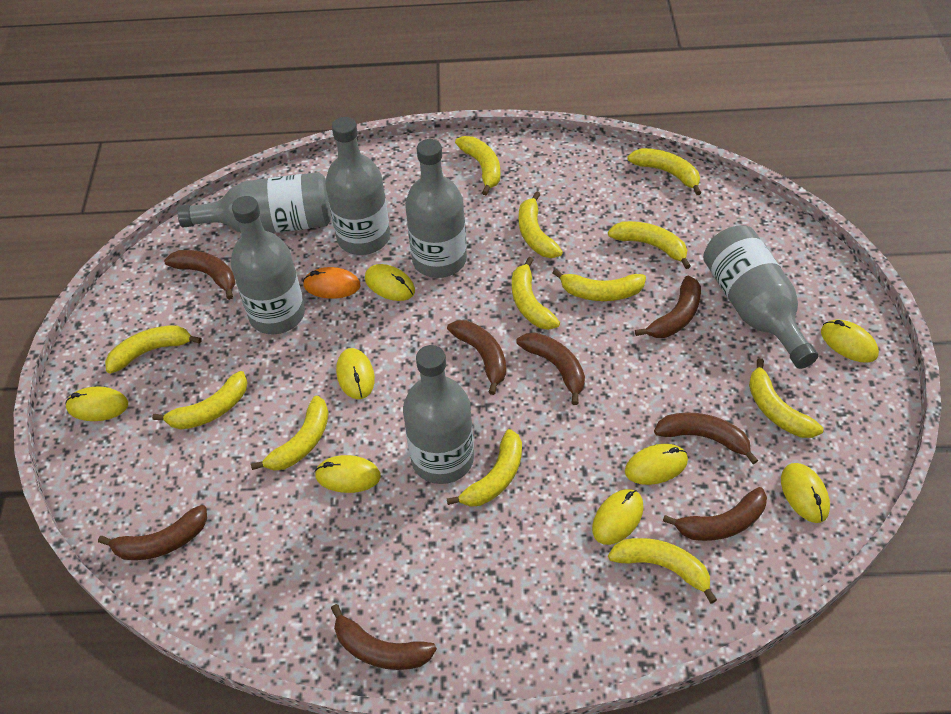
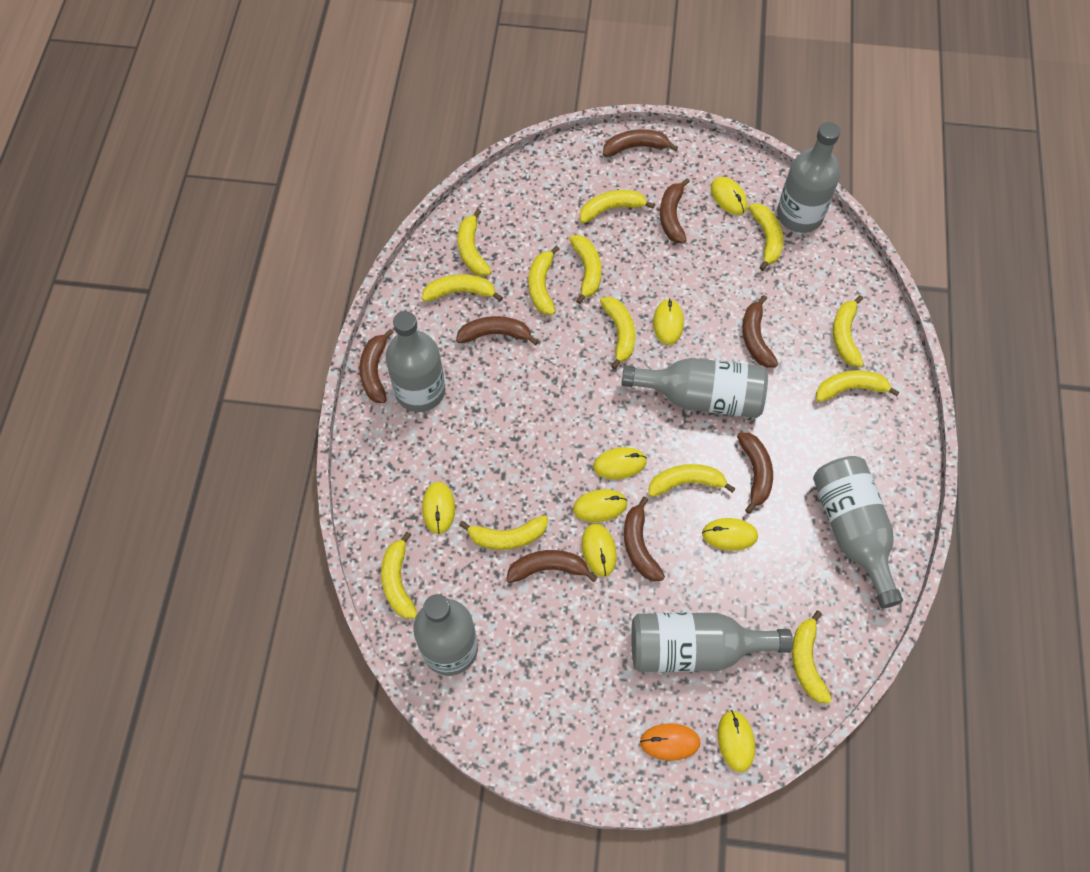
yellow banana: 12 -> 13

